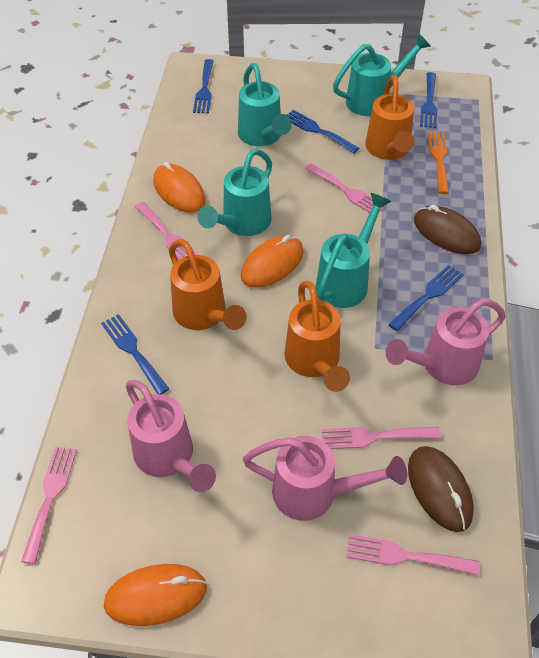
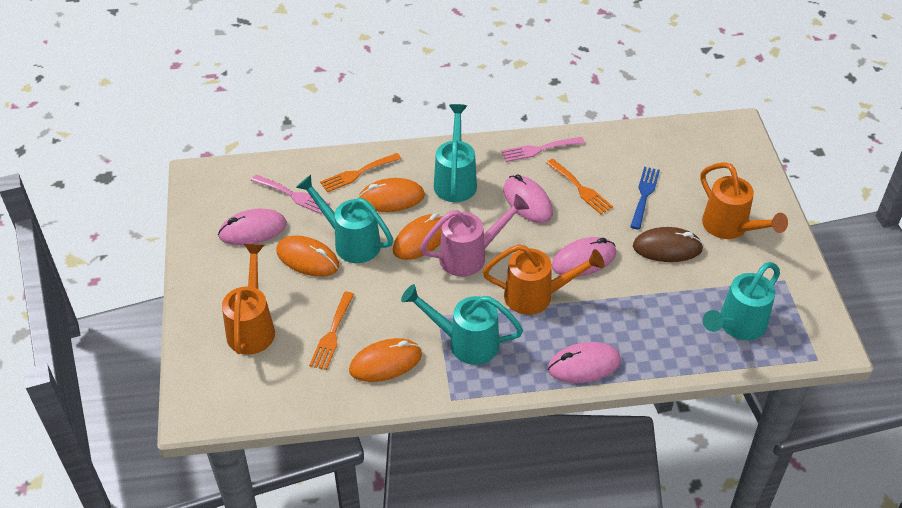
blue fork: 5 -> 1
brown mouse: 2 -> 1
orange fork: 1 -> 3
orange mouse: 3 -> 4
pink fork: 5 -> 2
pink mouse: 0 -> 4
pink watering can: 3 -> 1

